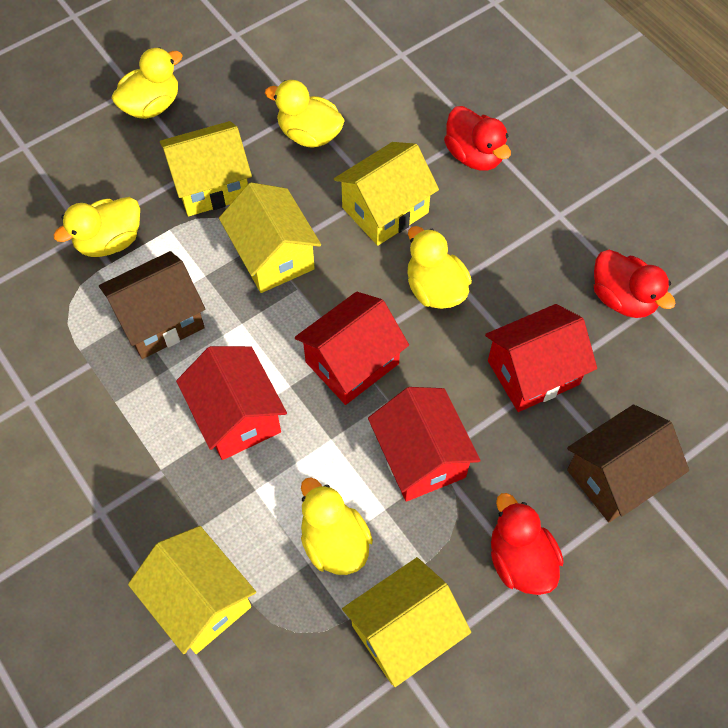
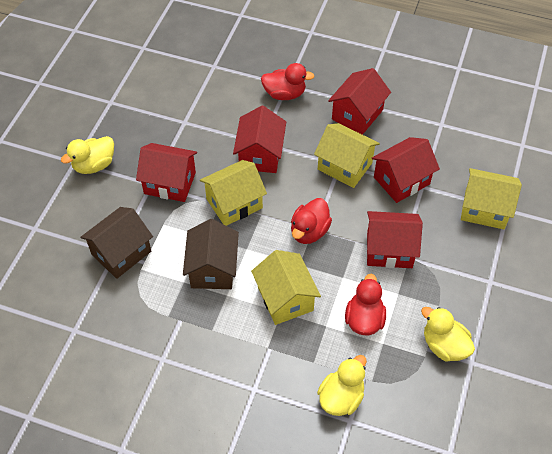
red house: 4 -> 5
yellow duck: 5 -> 3
yellow house: 5 -> 4

